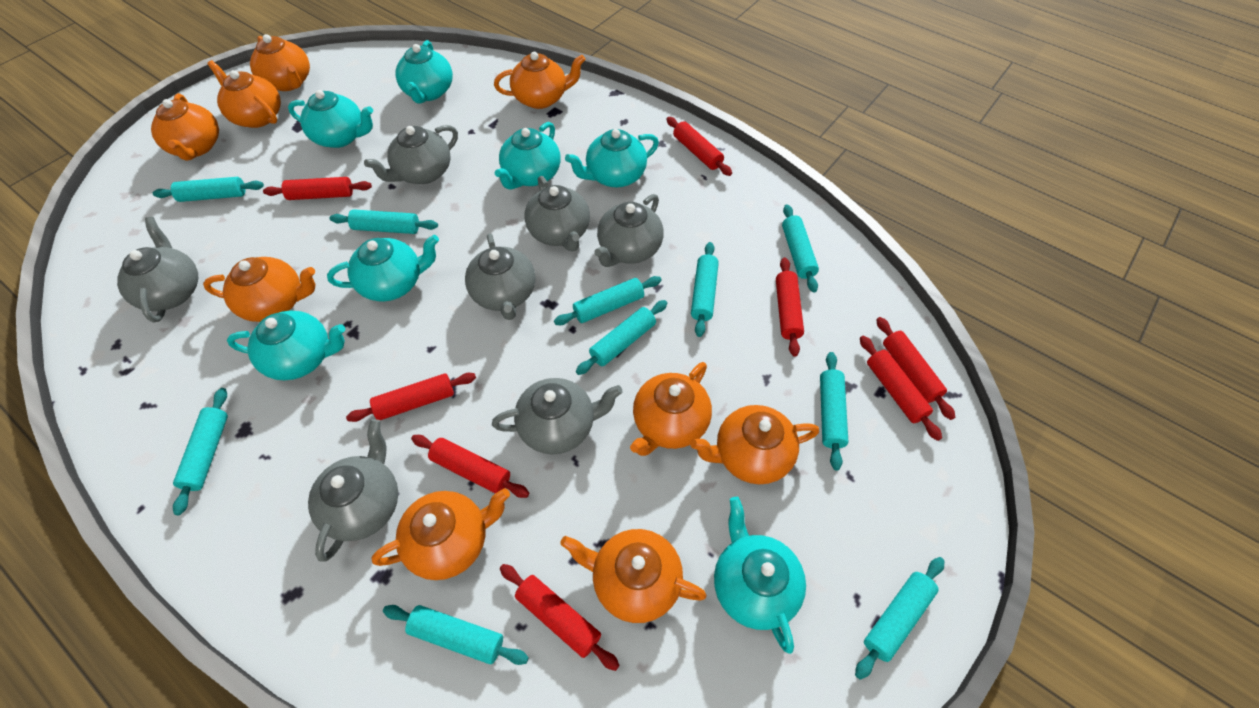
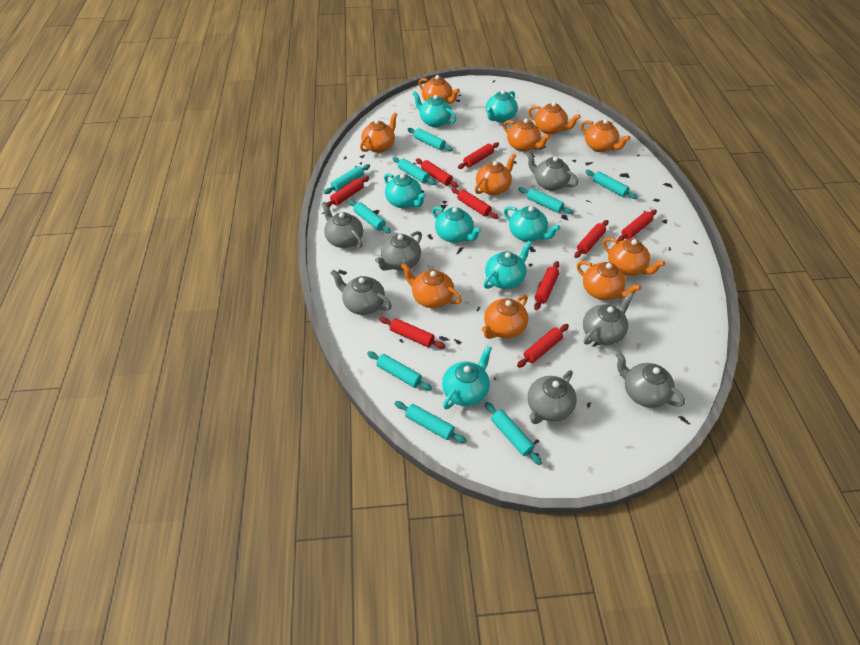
orange teapot: 9 -> 10
red rolling pin: 8 -> 9
turquoise rolling pin: 10 -> 9

